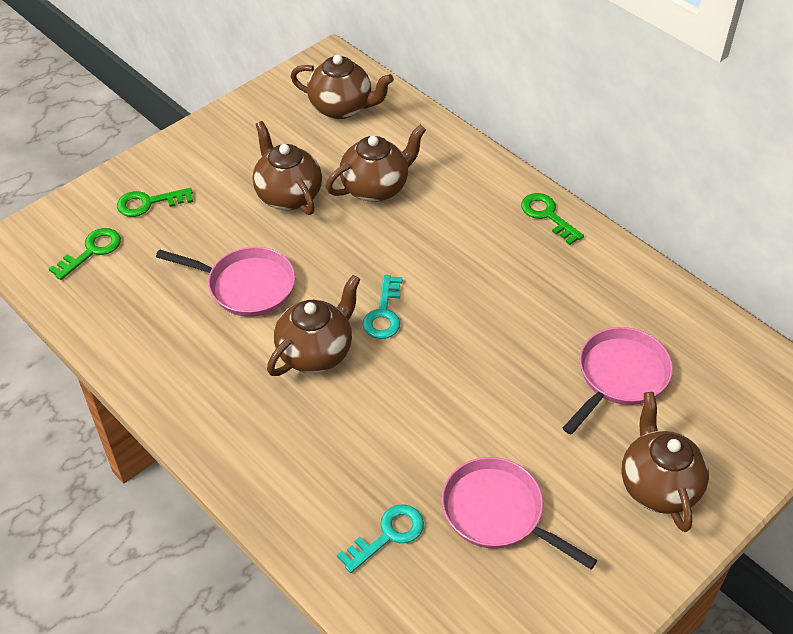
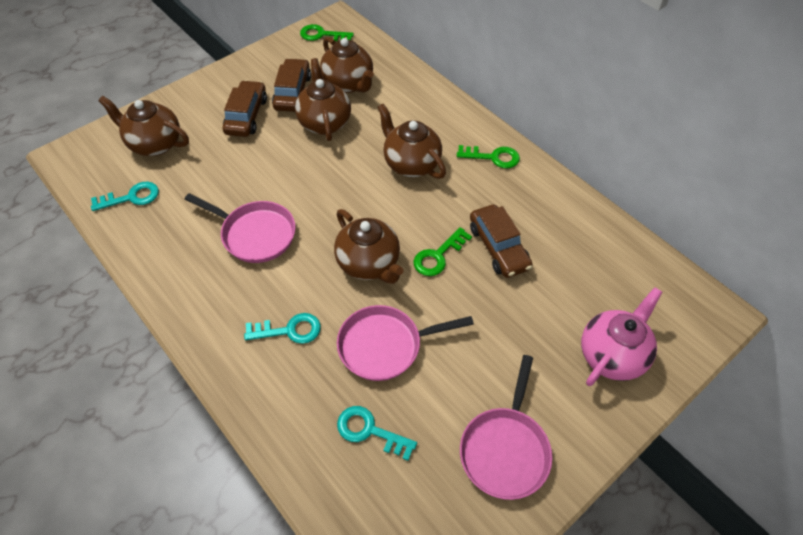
brown car: 0 -> 3
pink teapot: 0 -> 1
turquoise key: 2 -> 3

